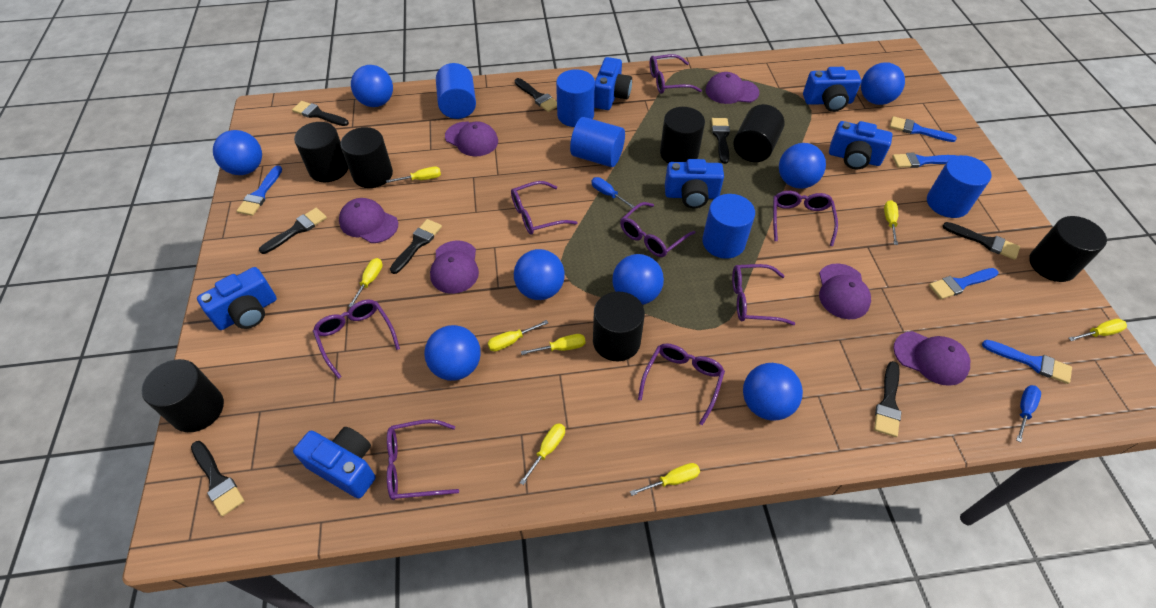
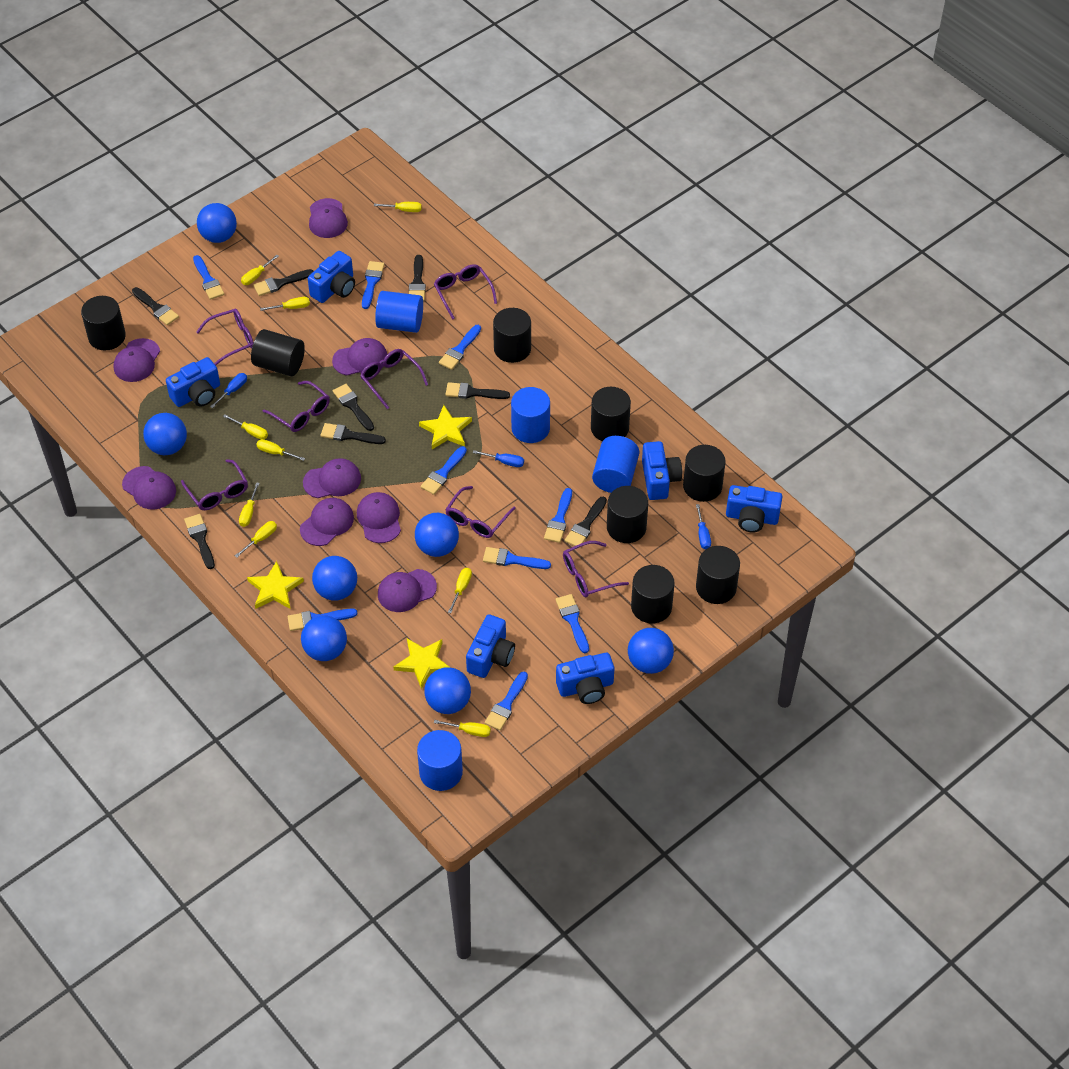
black cylinder: 7 -> 8
blue ball: 8 -> 7
blue brush: 5 -> 9
blue cylinder: 5 -> 4
blue screwdriver: 2 -> 3
purple cap: 6 -> 8
purple glasses: 8 -> 7
yellow screwdriver: 8 -> 9
yellow star: 0 -> 3

